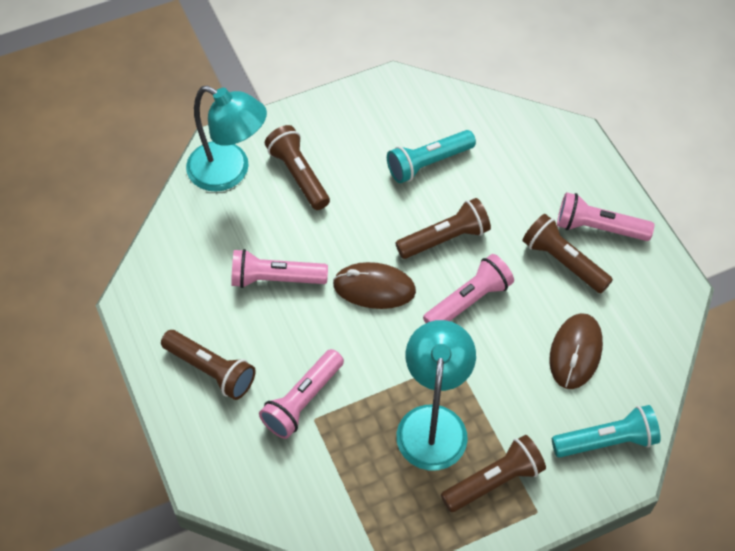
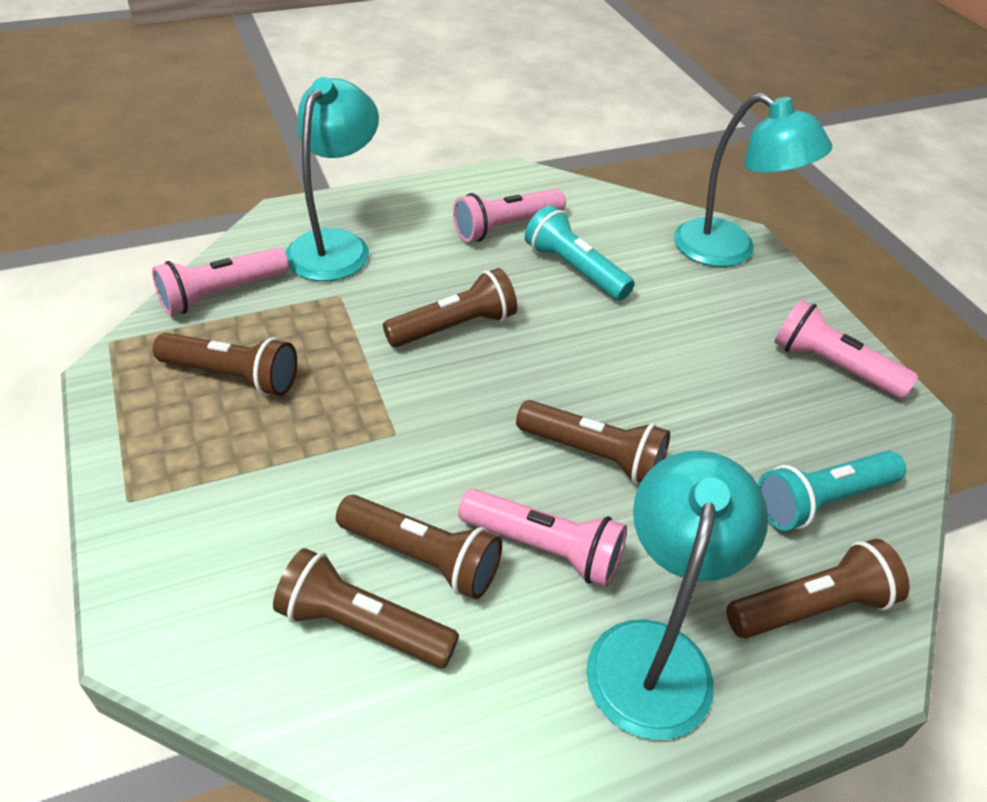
brown flashlight: 5 -> 6
brown mouse: 2 -> 0
turquoise lamp: 2 -> 3

